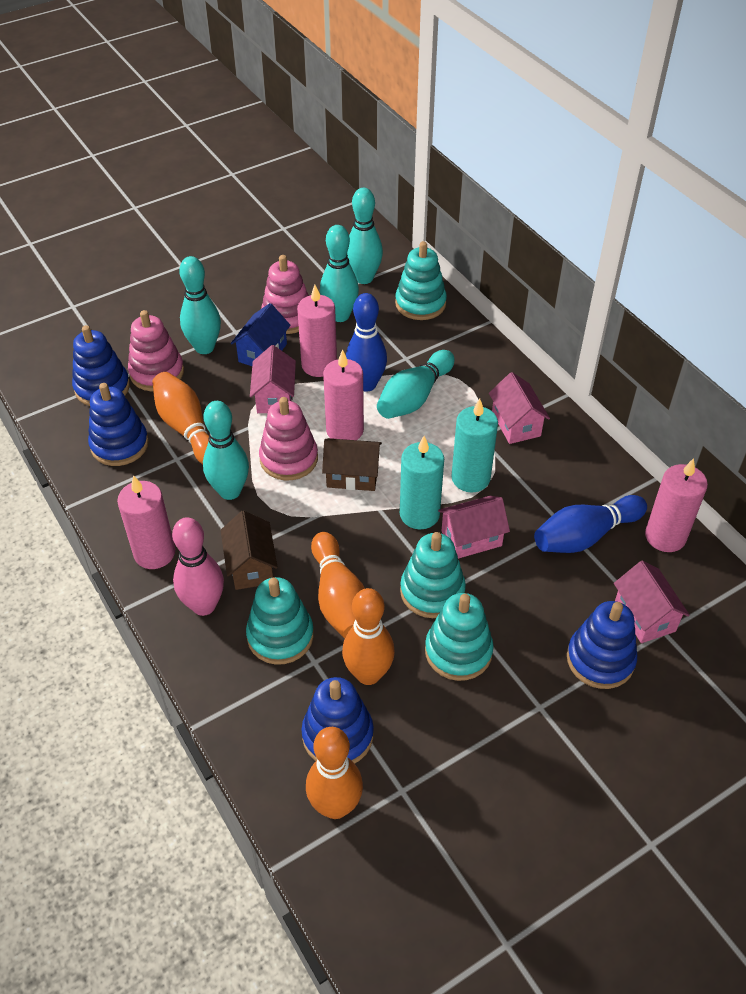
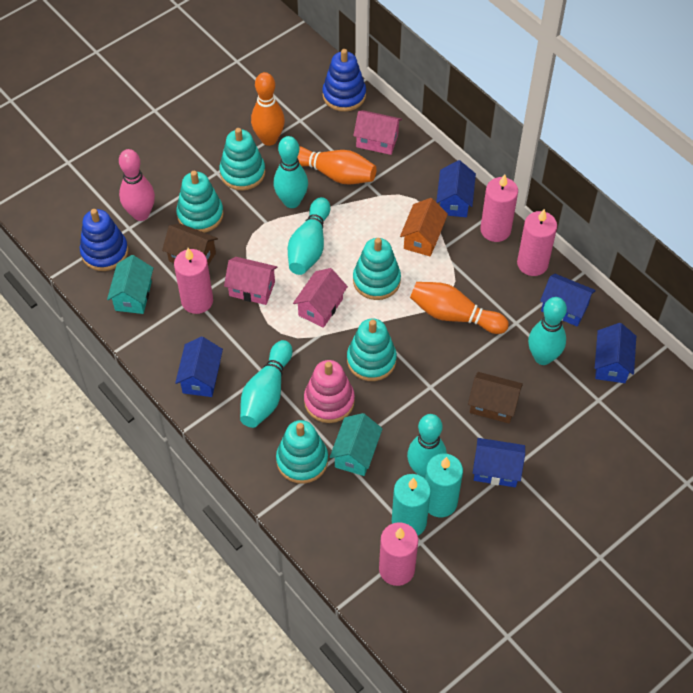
blue bowling pin: 2 -> 0
blue house: 1 -> 5
blue stacking toy: 4 -> 2
orange bowling pin: 4 -> 3
orange house: 0 -> 1
pink house: 4 -> 3
pink stacking toy: 3 -> 1
turquoise house: 0 -> 2
turquoise stacking toy: 4 -> 5

